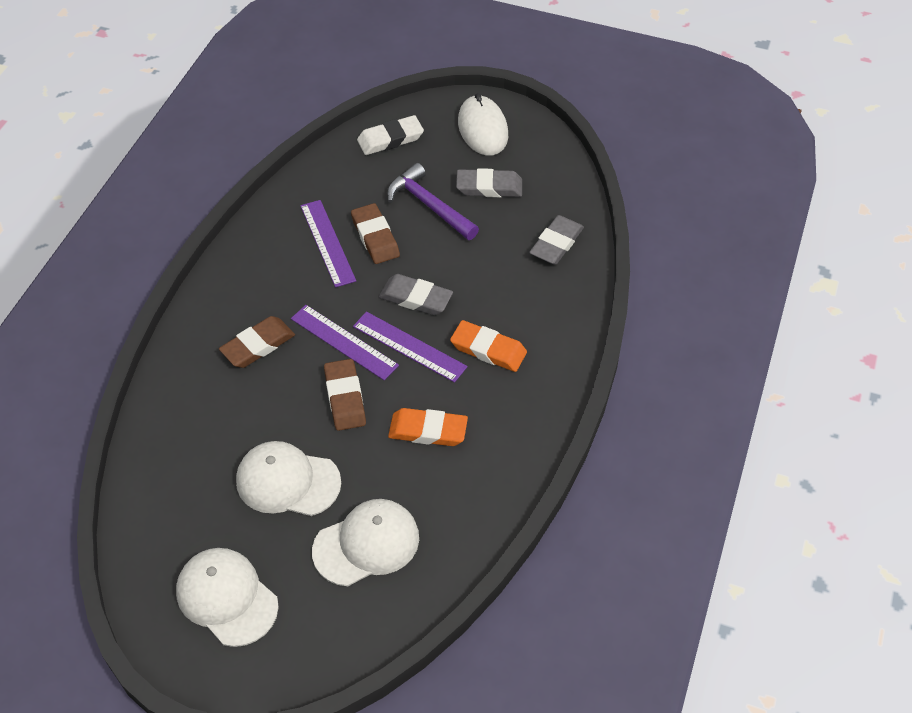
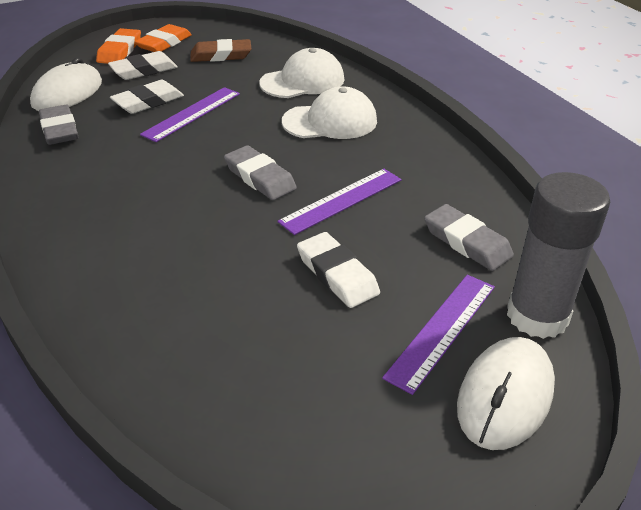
brown eraser: 3 -> 1
grey glue stick: 0 -> 1
purple hammer: 1 -> 0
white cap: 3 -> 2
white eraser: 1 -> 3
white mouse: 1 -> 2

